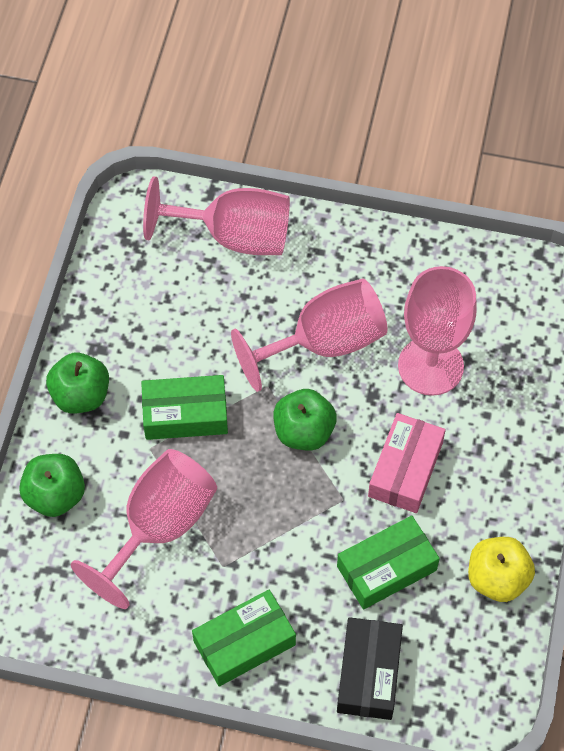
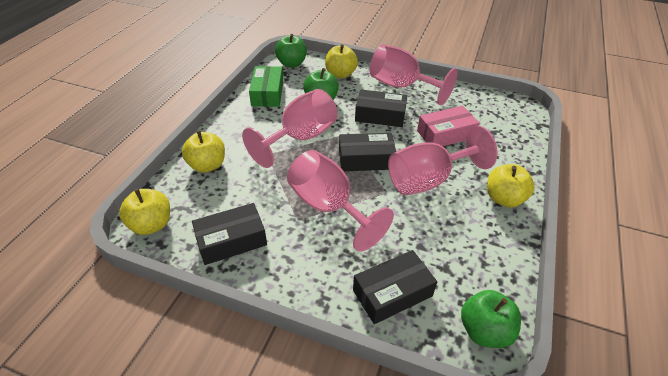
black box: 1 -> 4
green box: 3 -> 1
yellow apple: 1 -> 4

